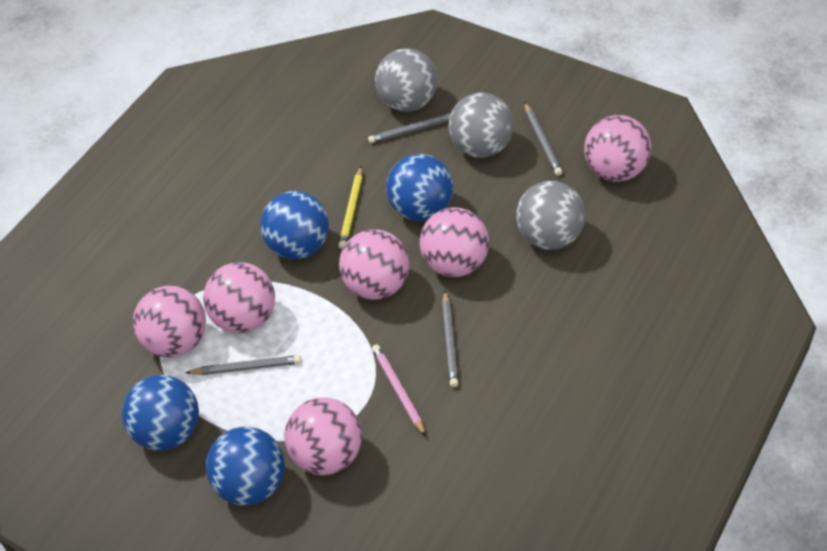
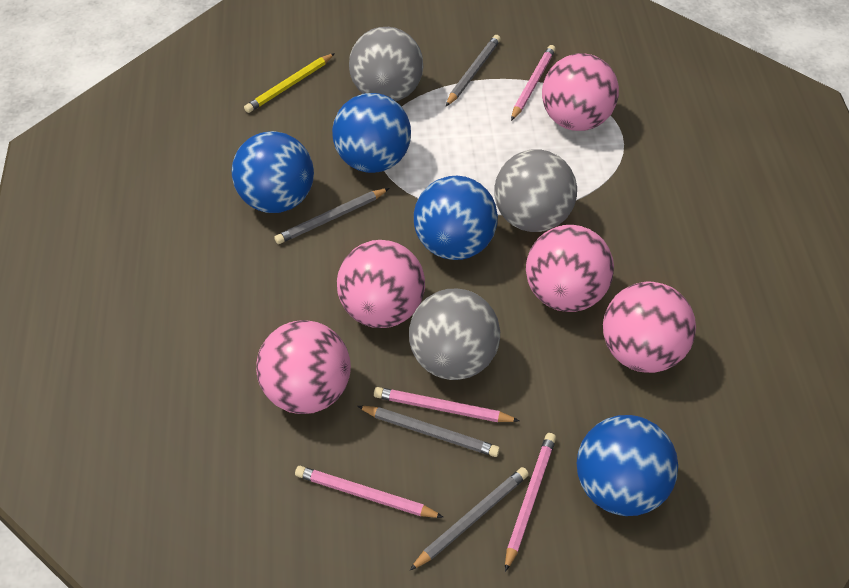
pink ball: 6 -> 5
pink pencil: 1 -> 4

